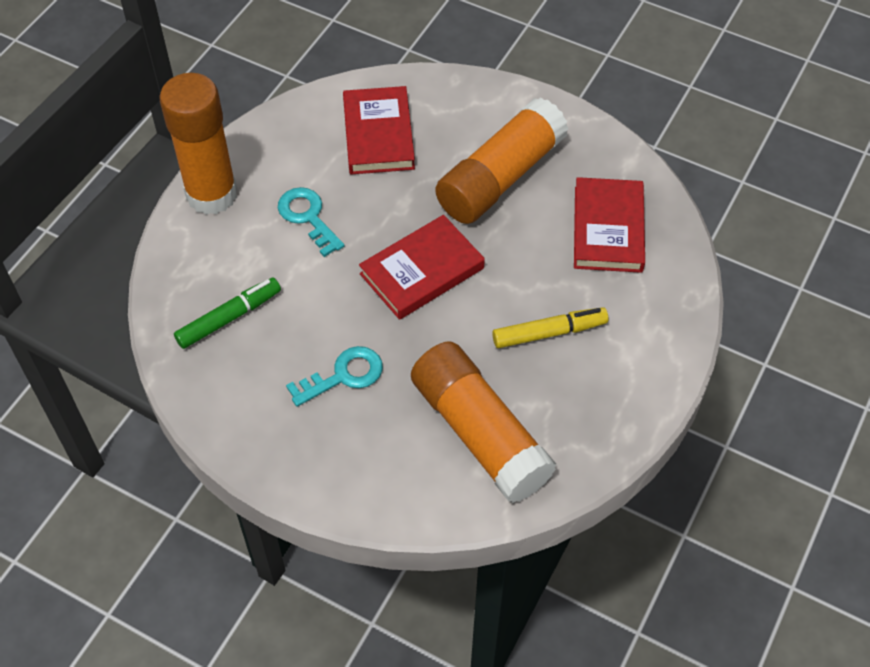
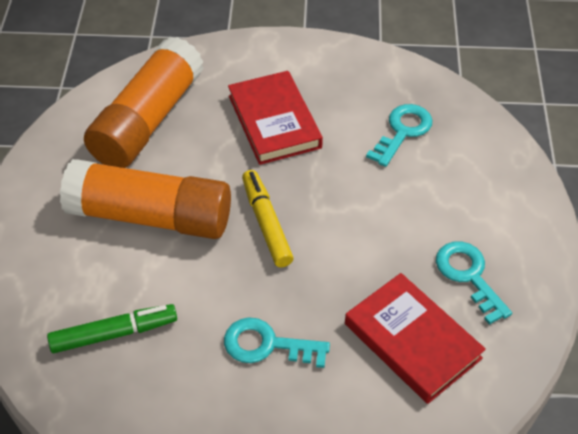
orange glue stick: 3 -> 2
red book: 3 -> 2
turquoise key: 2 -> 3

